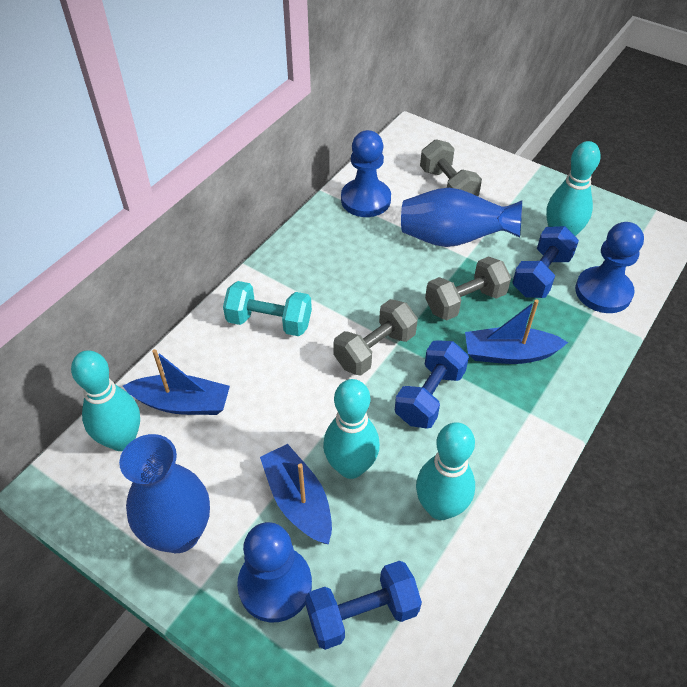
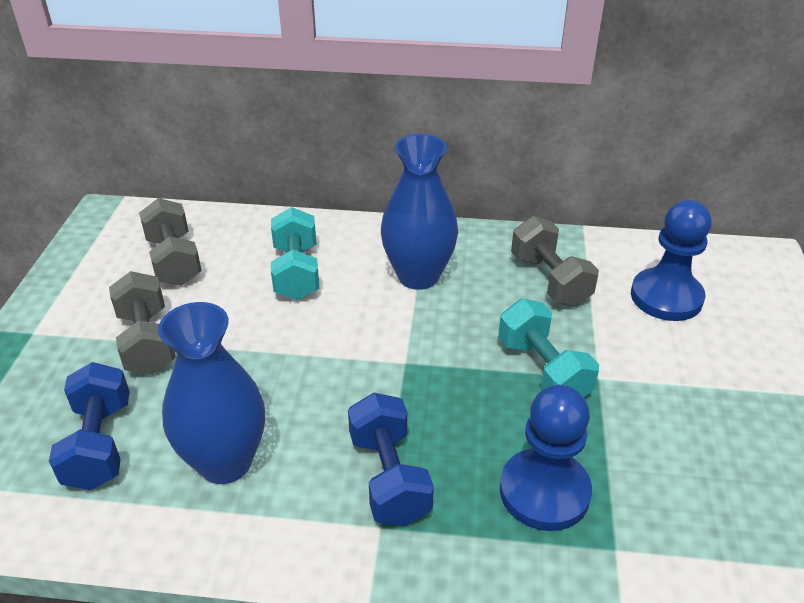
blue boat: 3 -> 0
blue dumbbell: 3 -> 2
blue pawn: 3 -> 2
turquoise bowling pin: 4 -> 0
turquoise dumbbell: 1 -> 2

